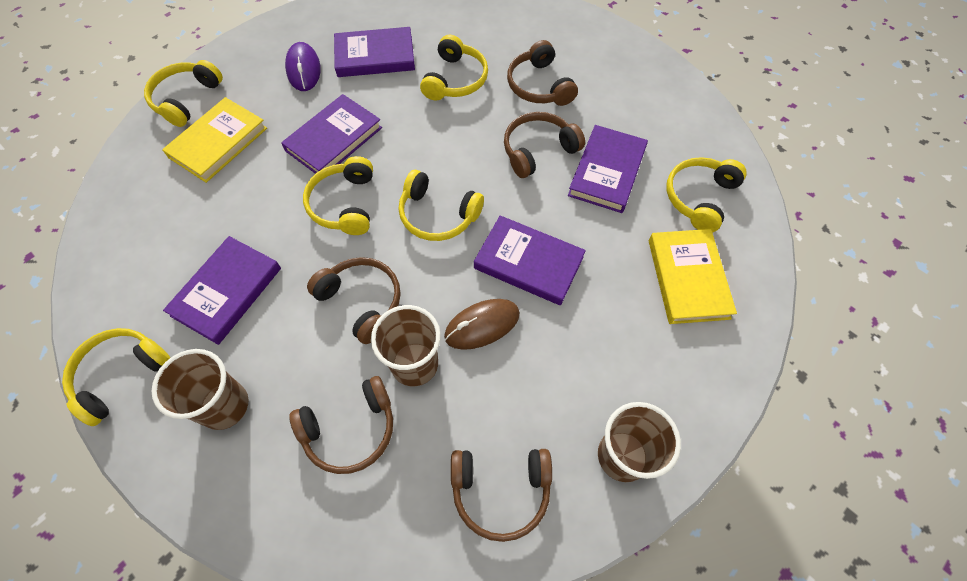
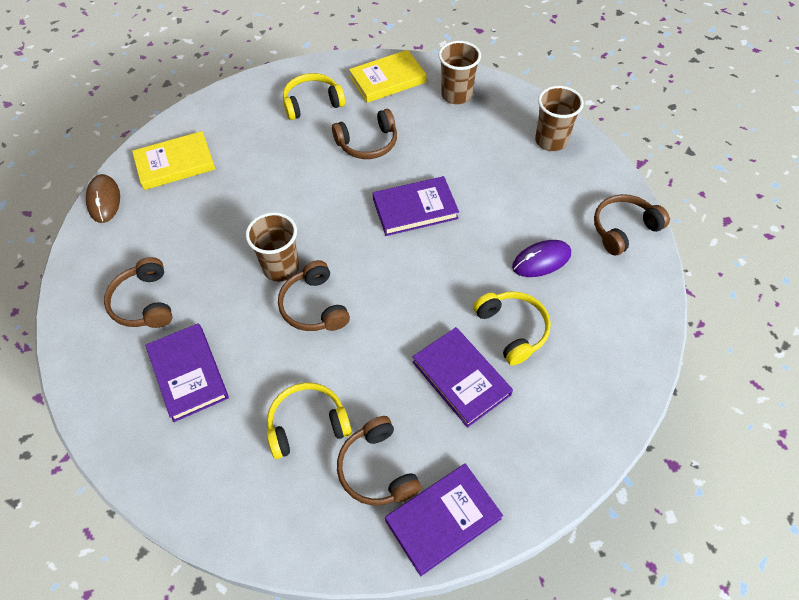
purple book: 5 -> 4
yellow headphones: 6 -> 3

